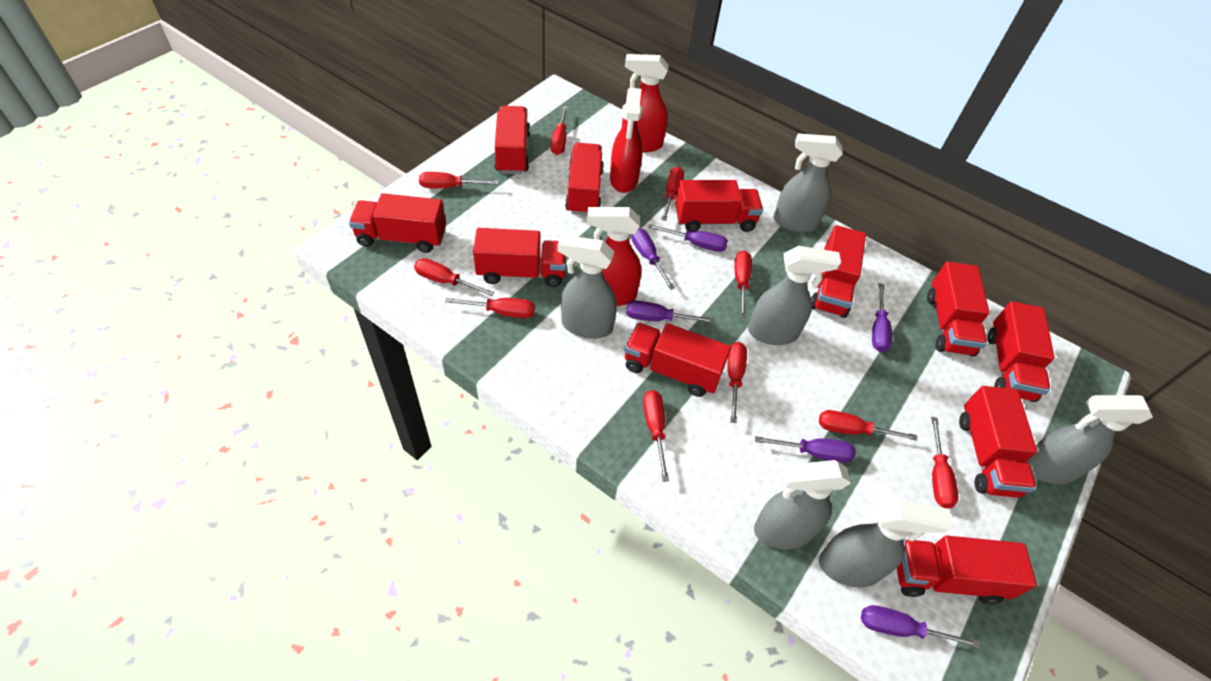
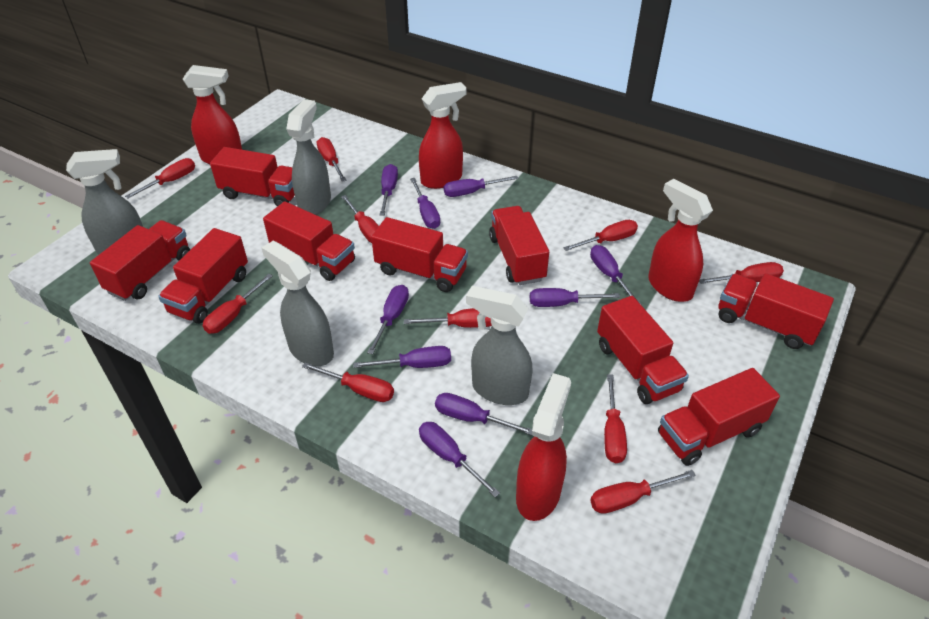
grey spray bottle: 6 -> 4
purple screwdriver: 6 -> 9
red spray bottle: 3 -> 4
red truck: 11 -> 9

